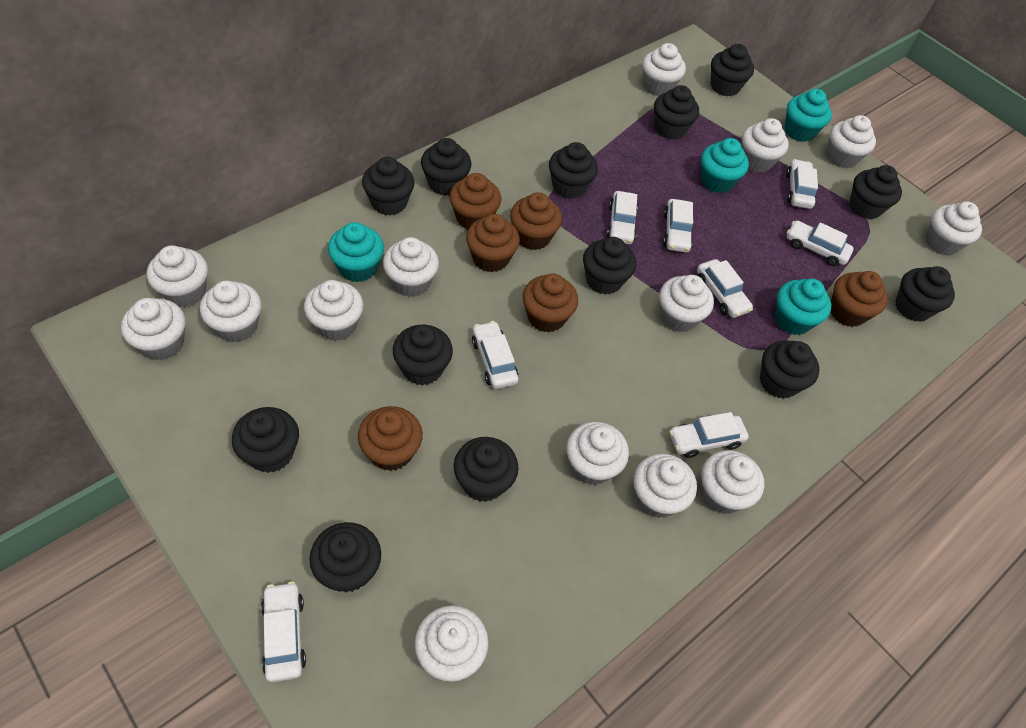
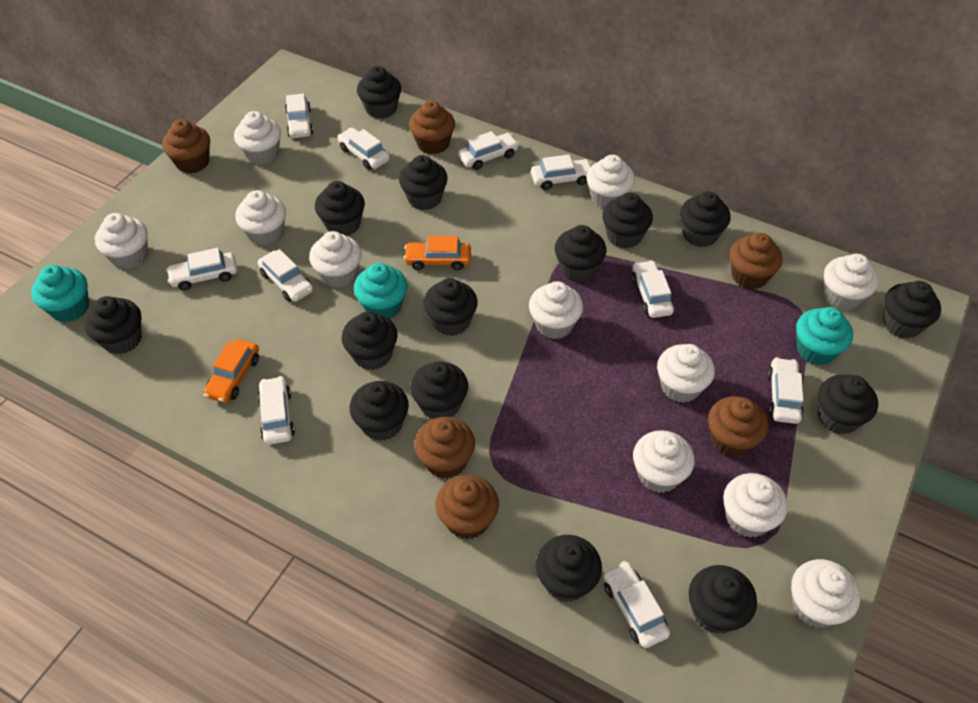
black cupcake: 13 -> 15
orange car: 0 -> 2
turquoise cupcake: 4 -> 3
white car: 8 -> 10
white cupcake: 14 -> 11

